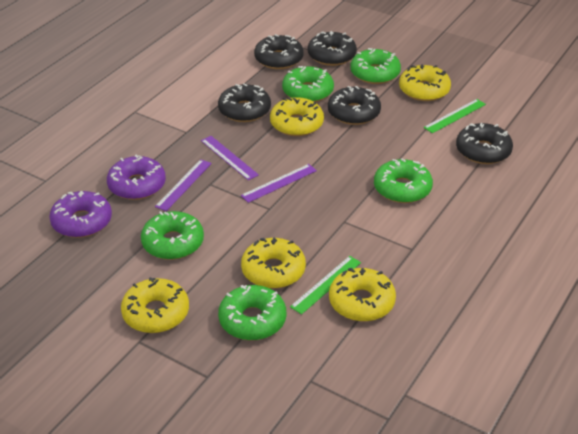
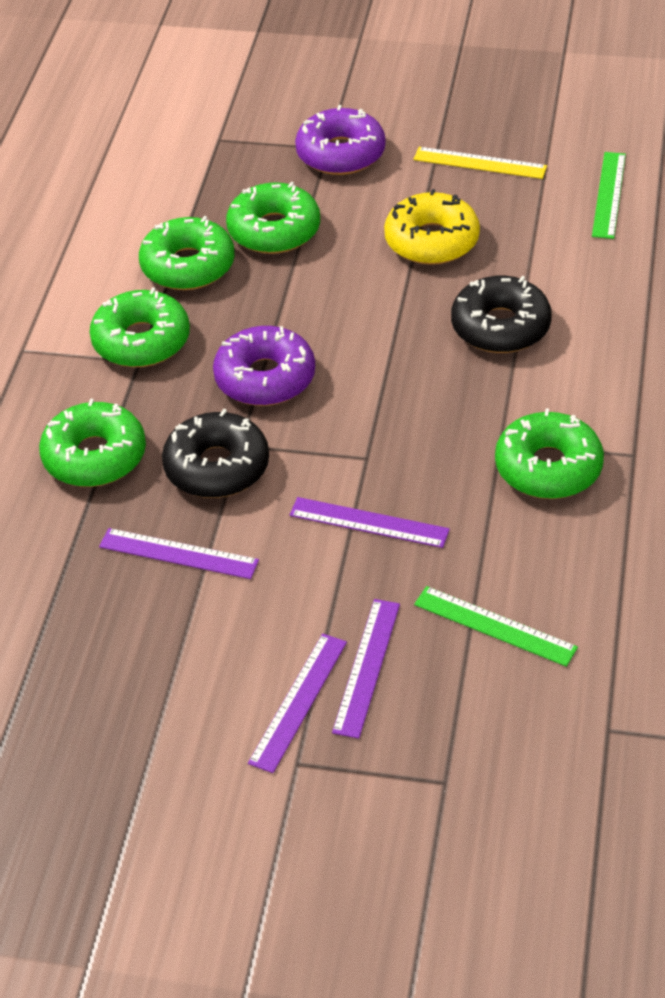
black donut: 5 -> 2
purple ruler: 3 -> 4
yellow donut: 5 -> 1
yellow ruler: 0 -> 1

